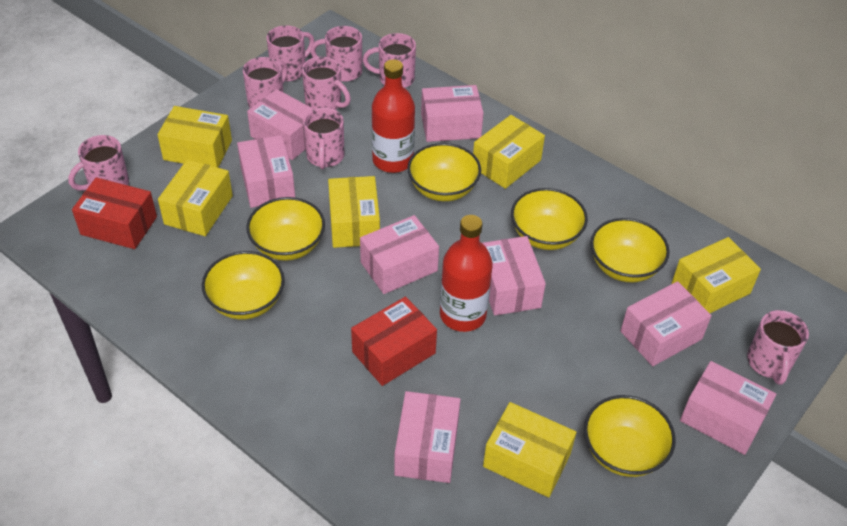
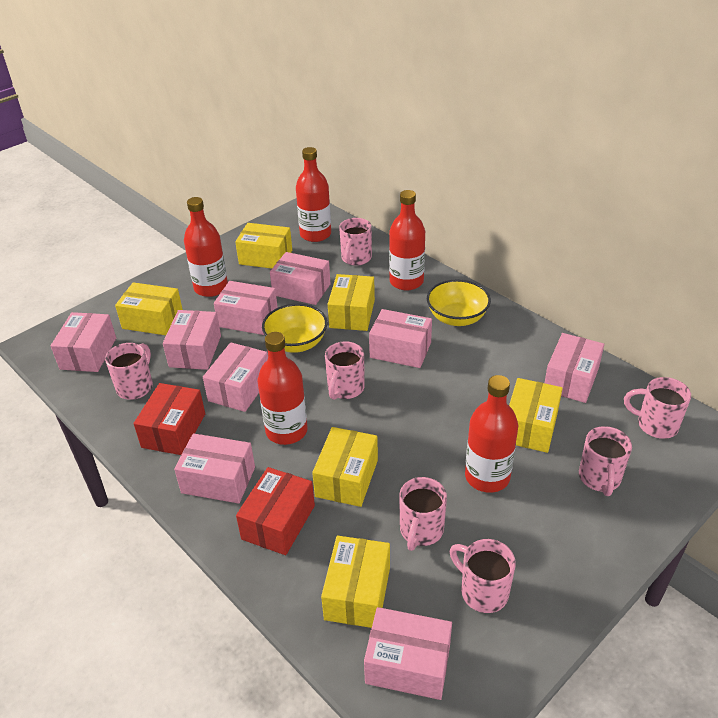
pink box: 8 -> 9
pink mug: 8 -> 7
red bottle: 2 -> 5
yellow bowl: 6 -> 2

